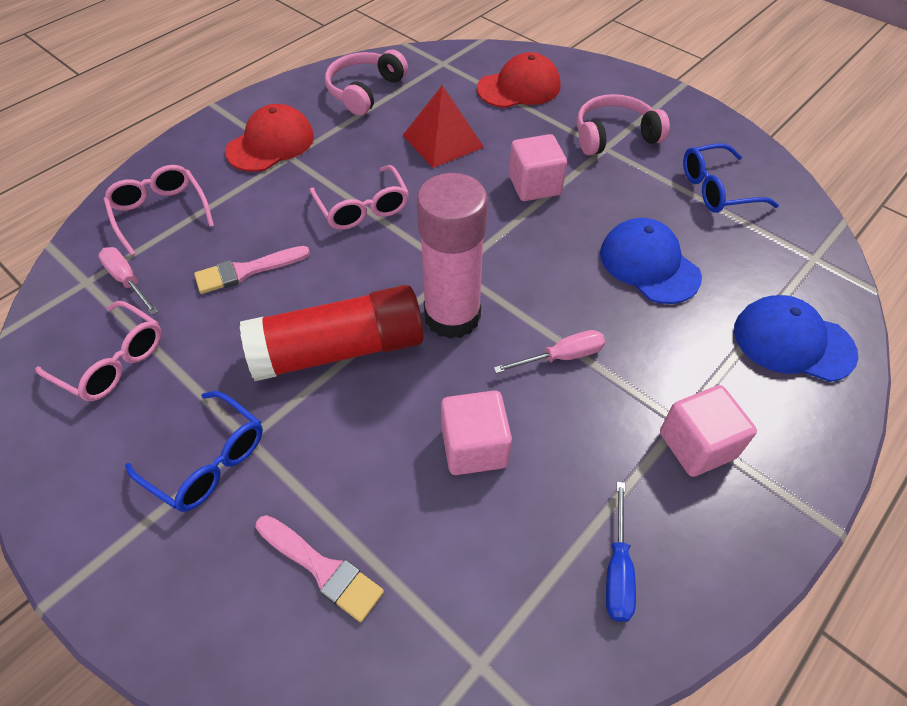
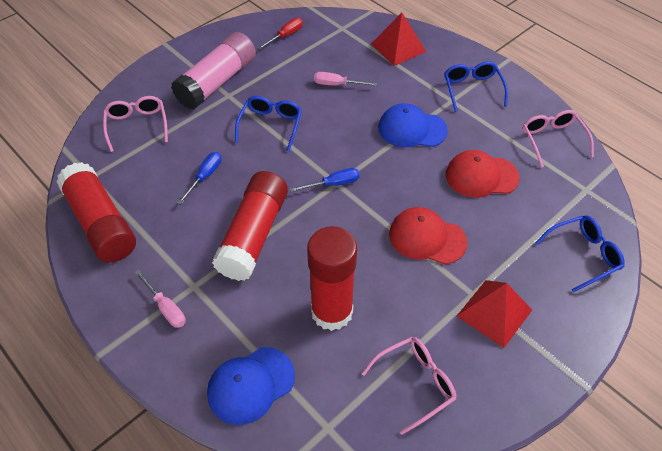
blue glasses: 2 -> 3
blue screwdriver: 1 -> 2
pink brush: 2 -> 0
pink cube: 3 -> 0
pink headphones: 2 -> 0
red glue stick: 1 -> 3
red pyramid: 1 -> 2
red screwdriver: 0 -> 1

